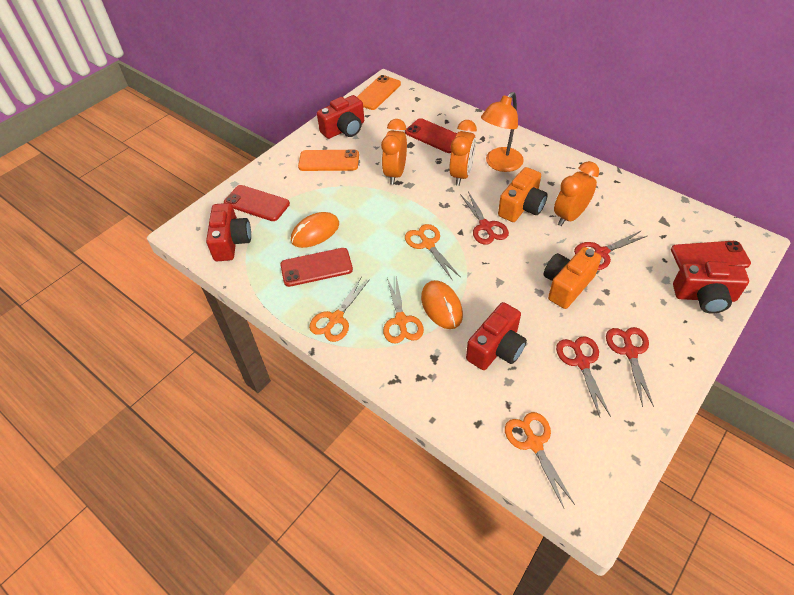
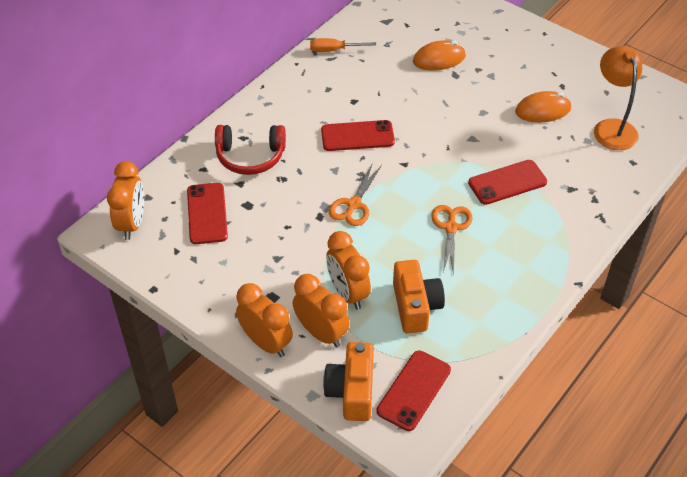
orange clock: 3 -> 4
orange phone: 2 -> 0
orange scissors: 4 -> 2
orange screwdriver: 0 -> 1
red camera: 4 -> 0
red headphones: 0 -> 1
red scissors: 4 -> 0

